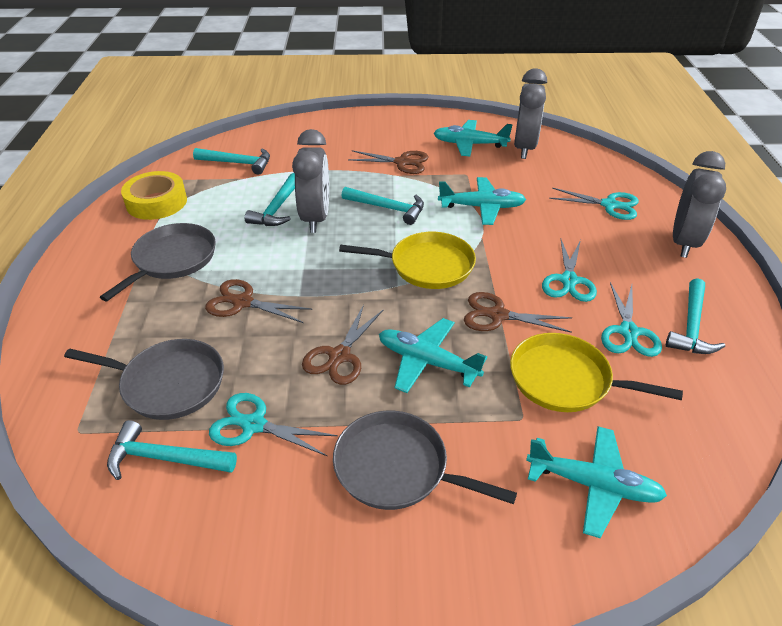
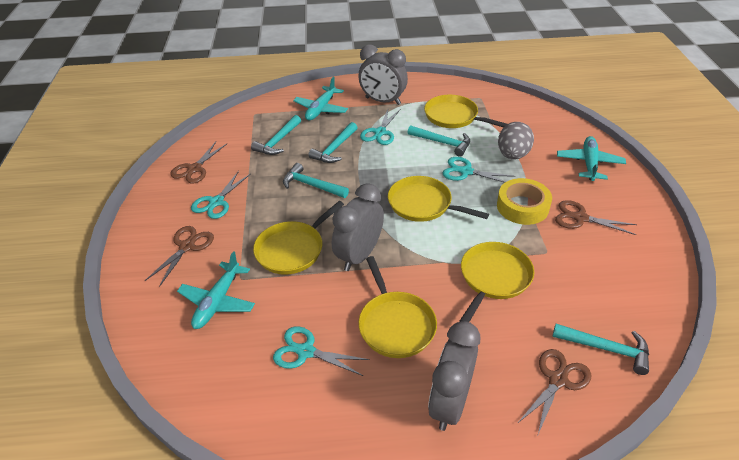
grey egg: 0 -> 1
grey pan: 3 -> 0
turquoise plane: 4 -> 3
yellow pan: 2 -> 5

